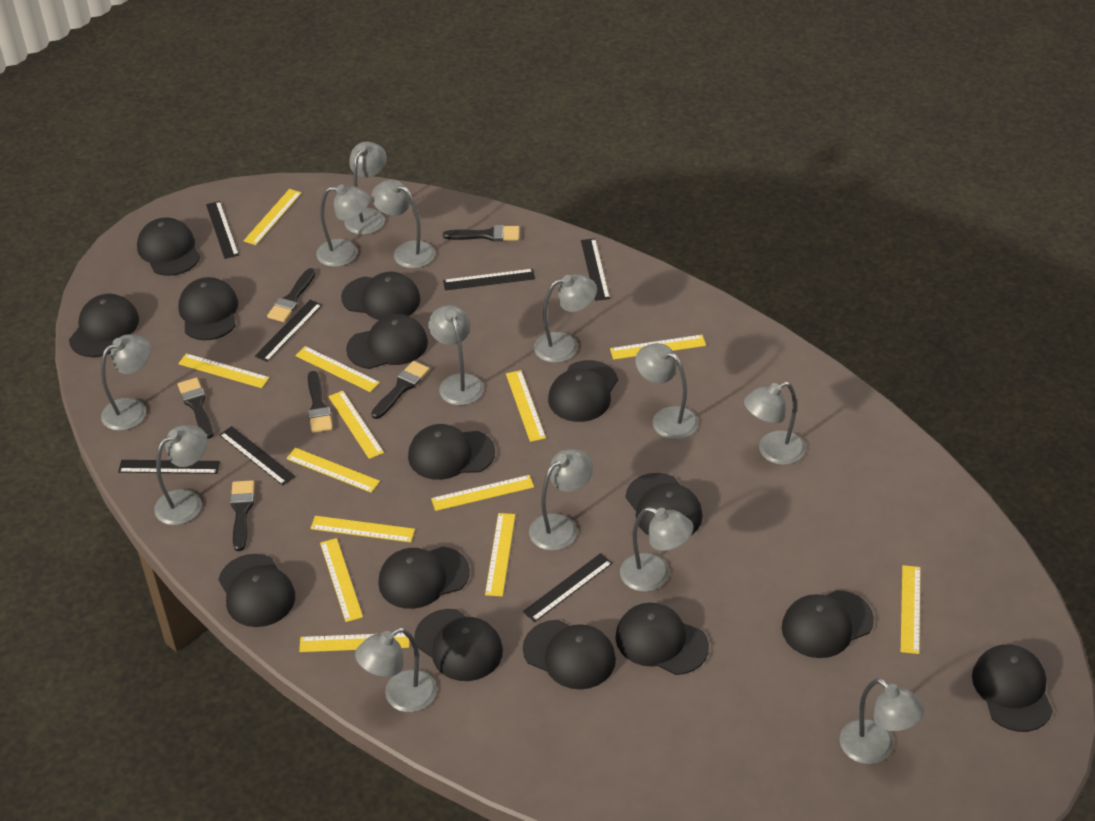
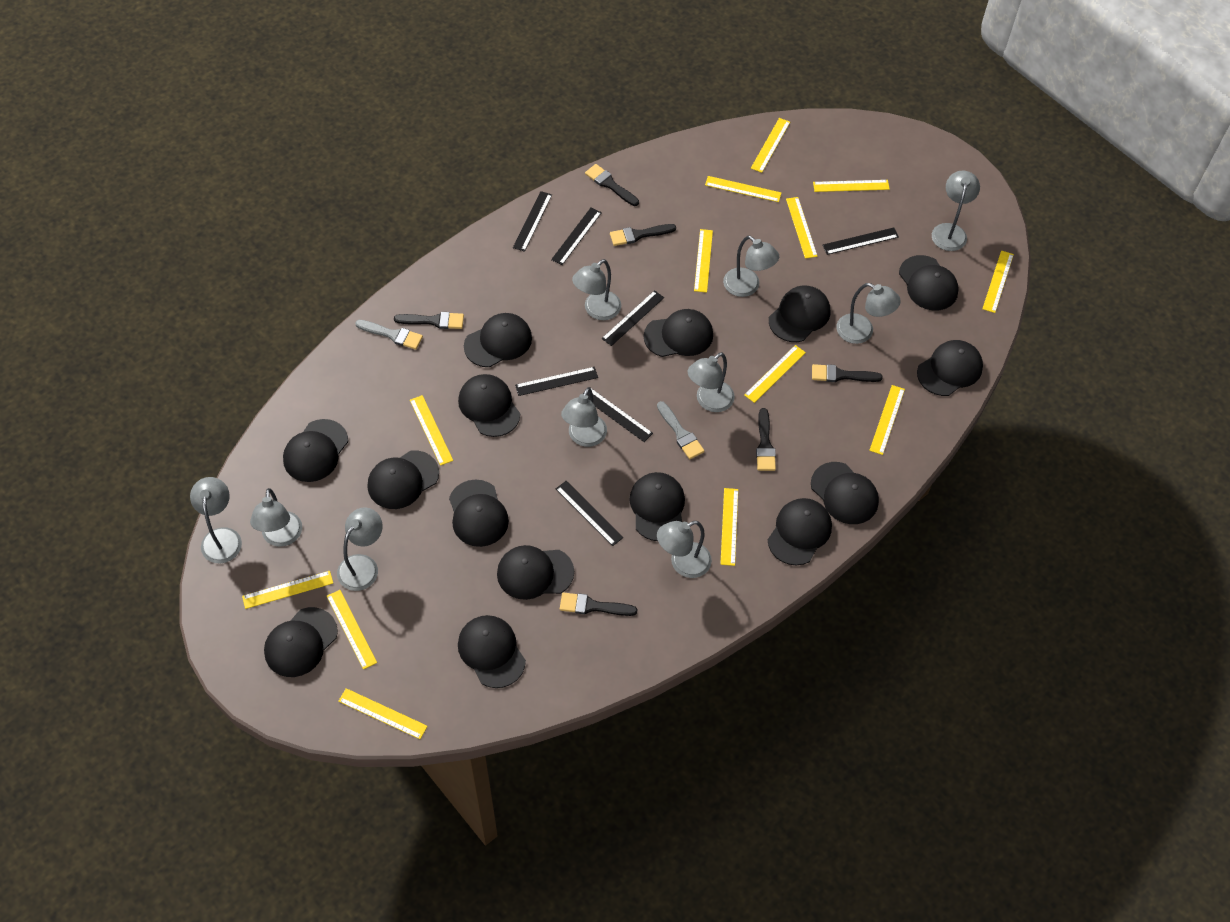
grey brush: 0 -> 2
grey lamp: 13 -> 10

